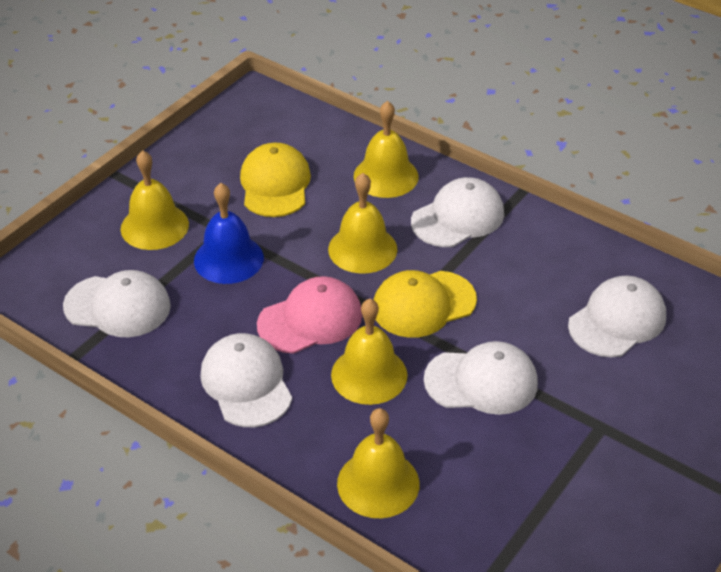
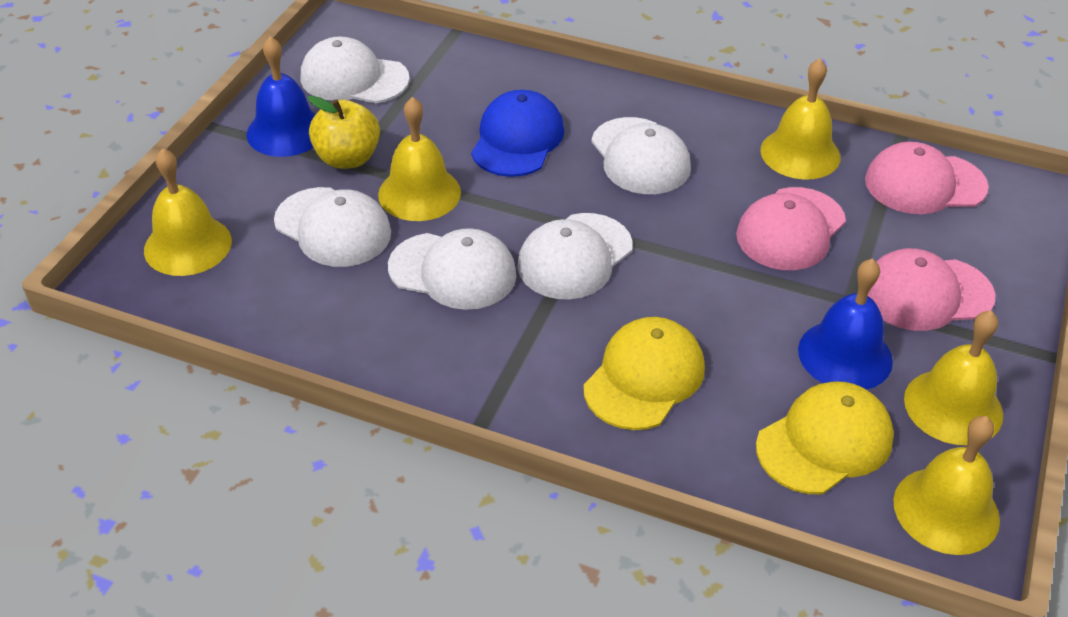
blue bell: 1 -> 2
blue cap: 0 -> 1
pink cap: 1 -> 3
yellow apple: 0 -> 1

